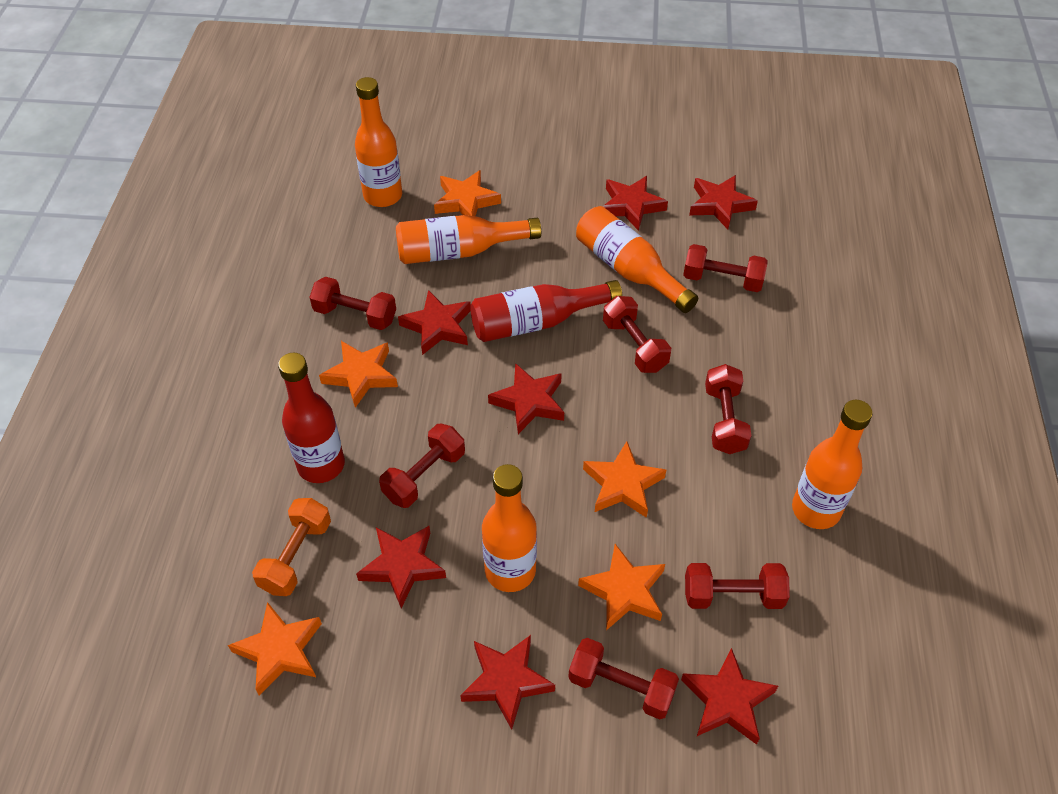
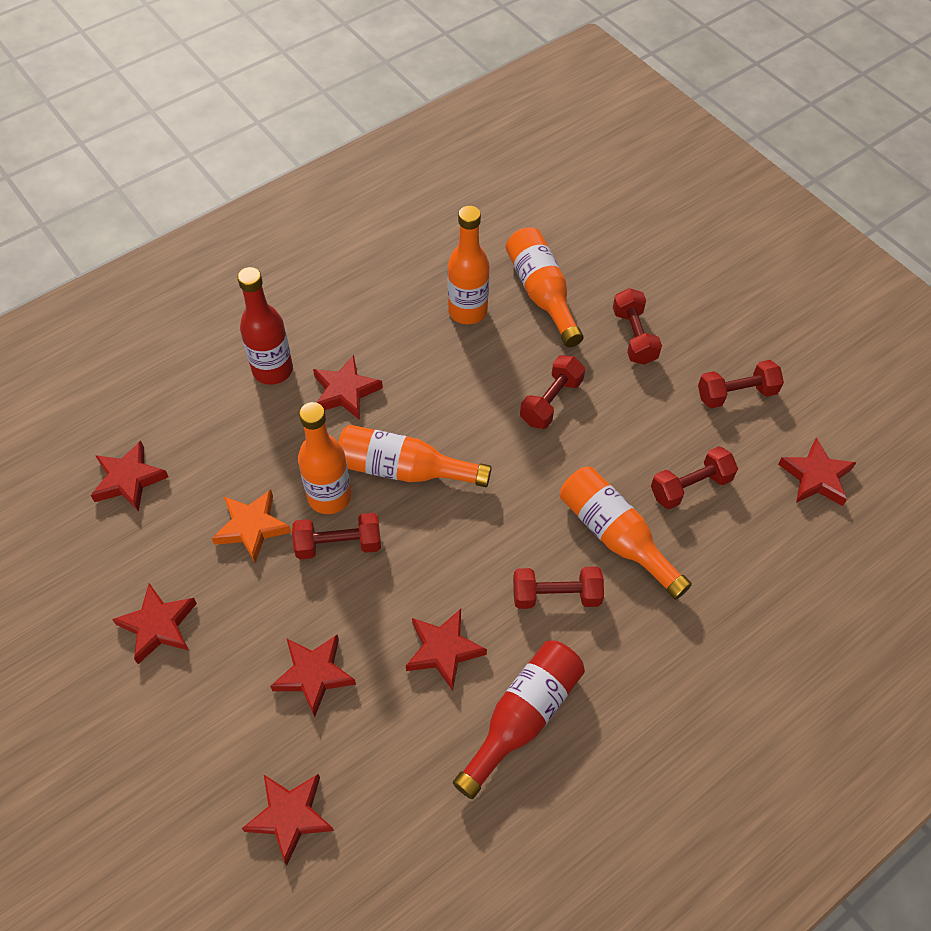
orange dumbbell: 1 -> 0
orange star: 5 -> 1
red dumbbell: 7 -> 6

